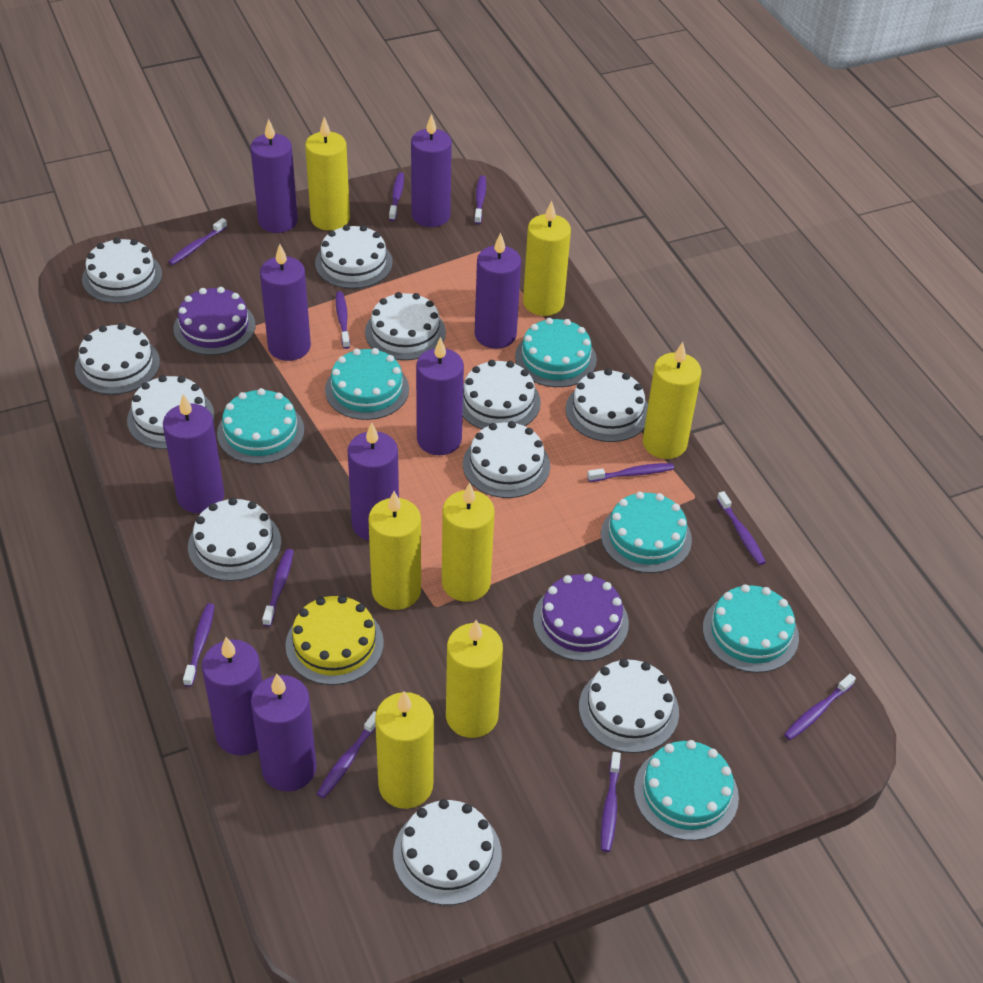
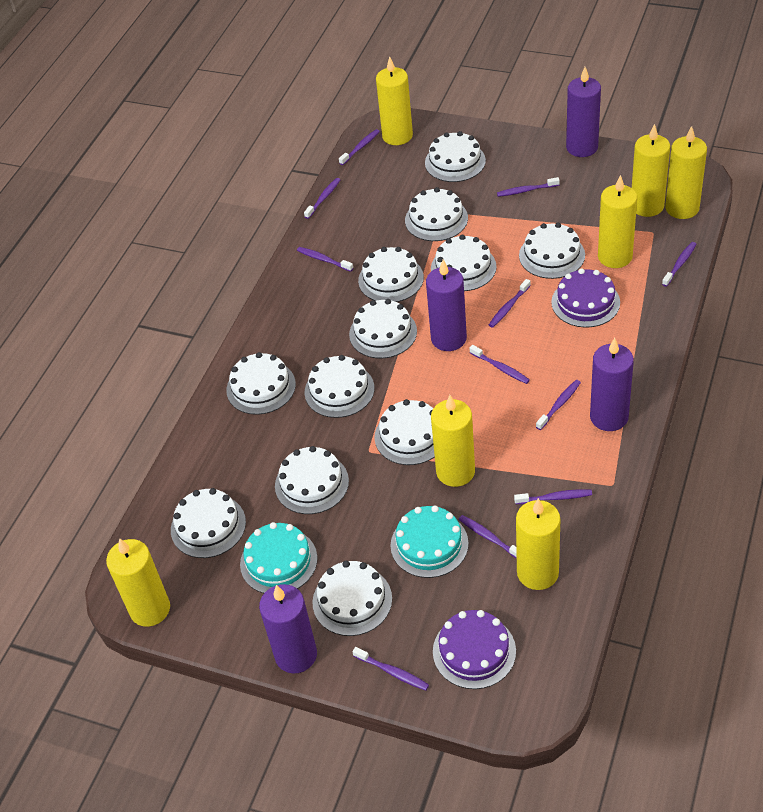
purple candle: 9 -> 4
turquoise cake: 6 -> 2
white cake: 11 -> 12
yellow cake: 1 -> 0

